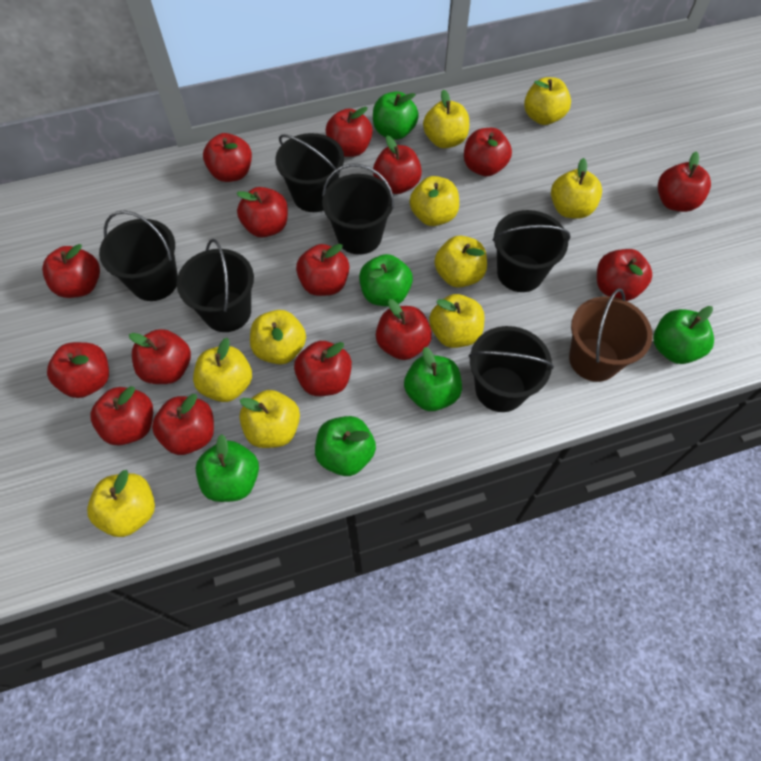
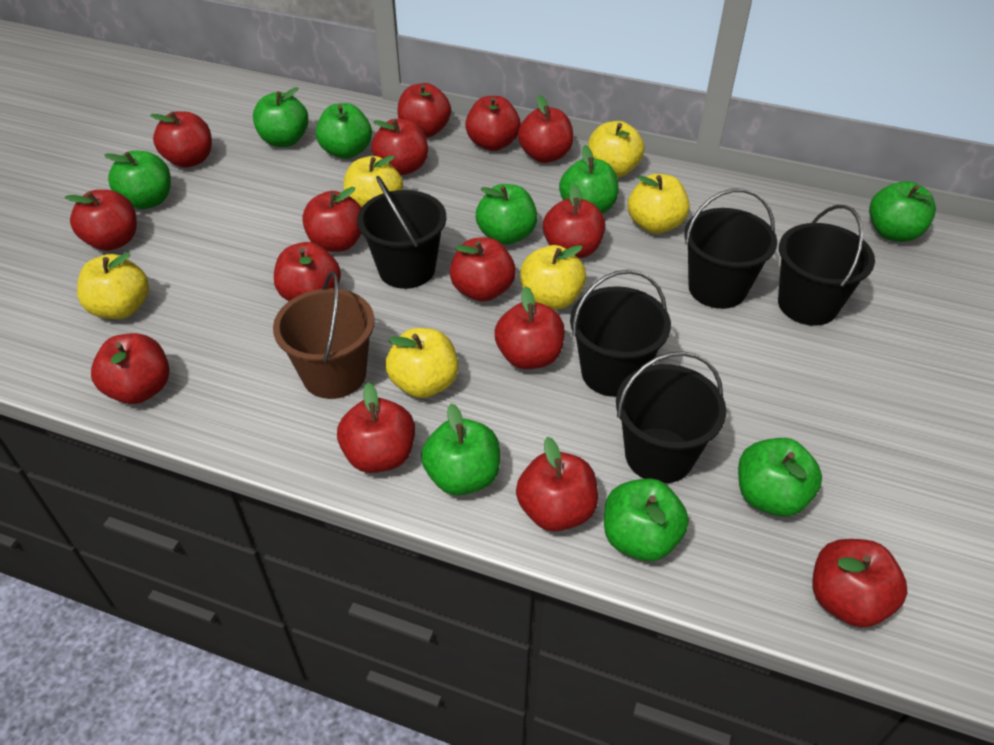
black bucket: 6 -> 5
green apple: 6 -> 9
yellow apple: 10 -> 6

